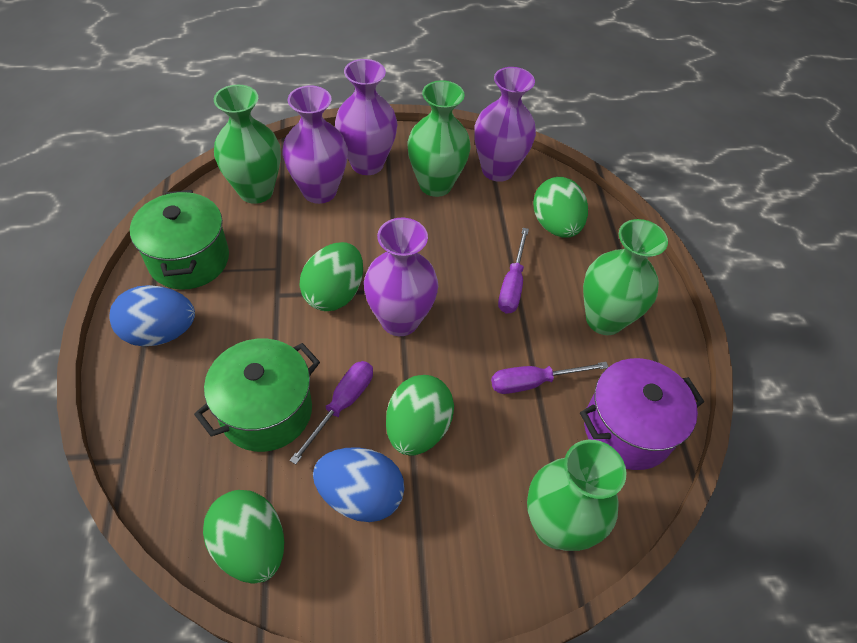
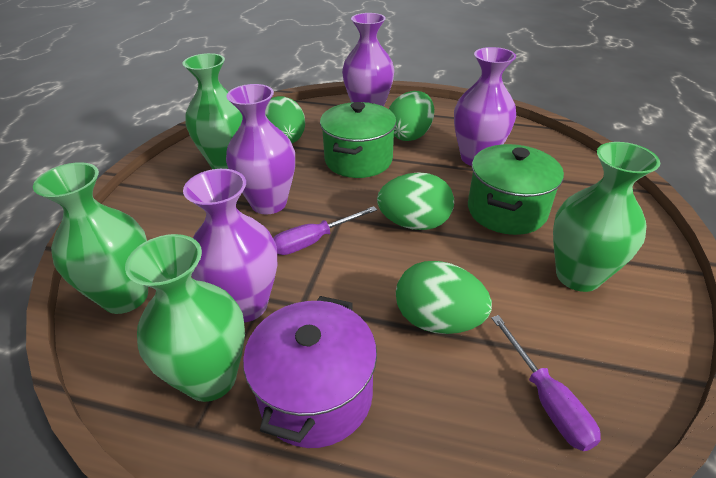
blue egg: 2 -> 0
purple screwdriver: 3 -> 2

